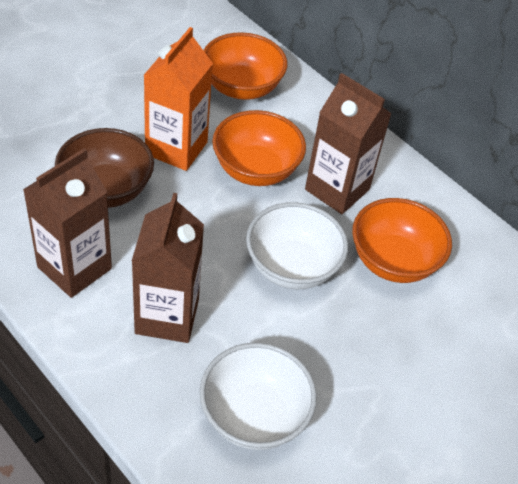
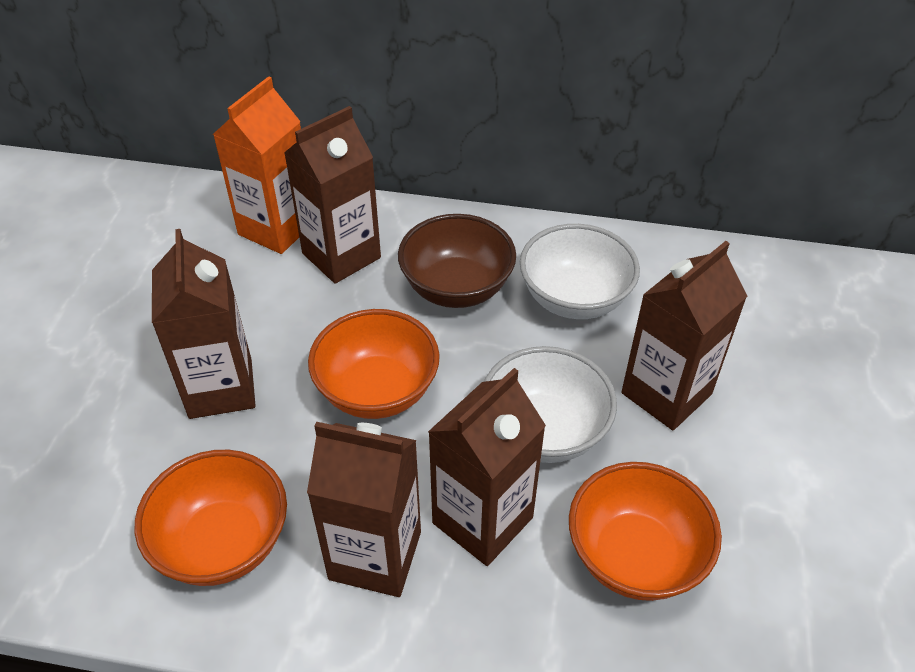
brown carton: 3 -> 5

